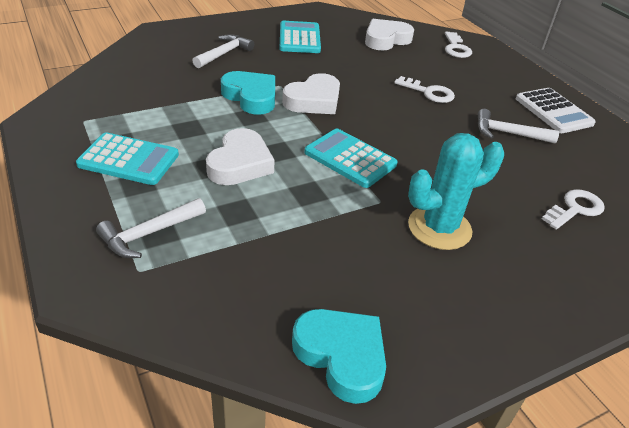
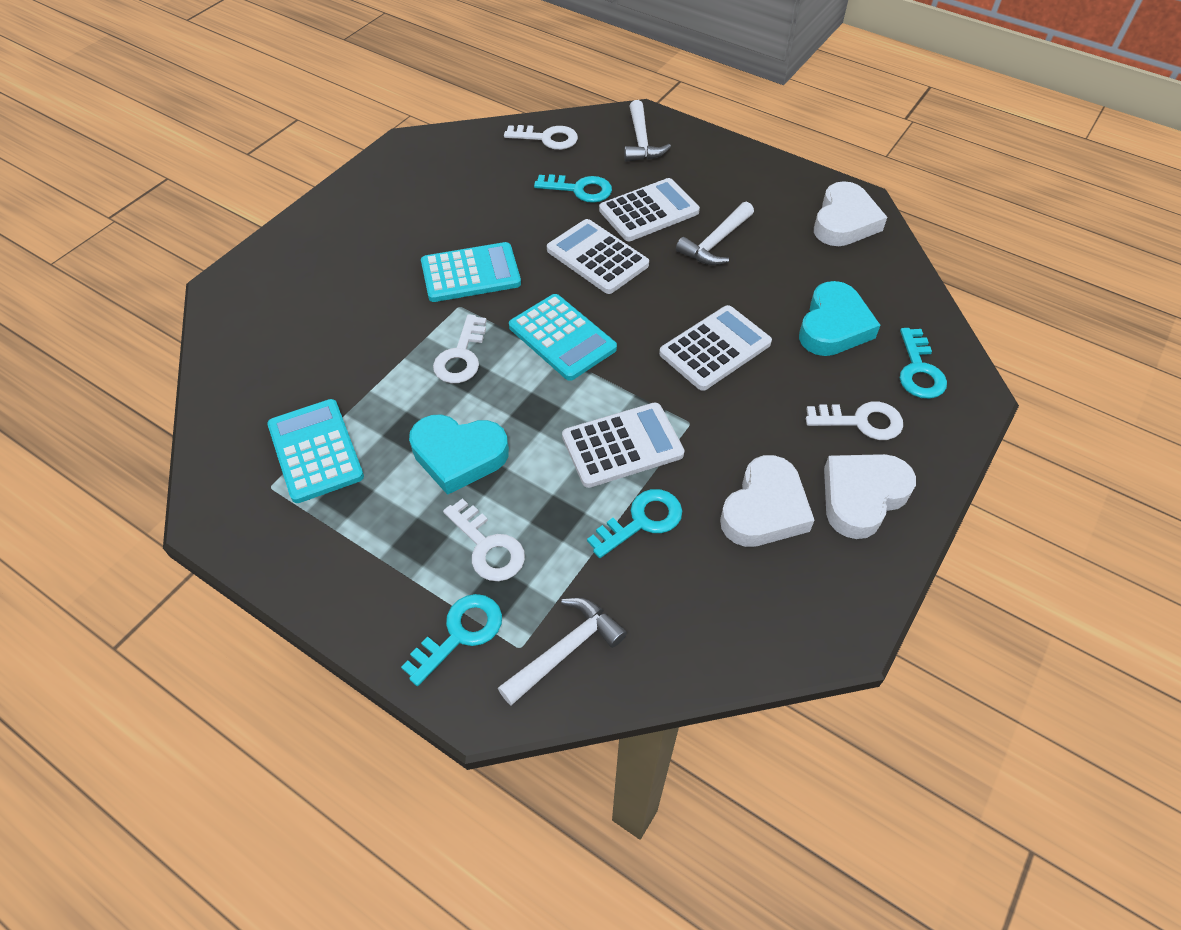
turquoise cactus: 1 -> 0
turquoise key: 0 -> 4
white calculator: 1 -> 4
white key: 3 -> 4

